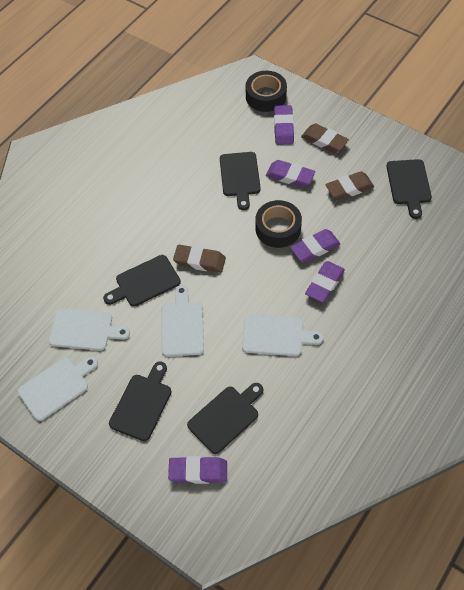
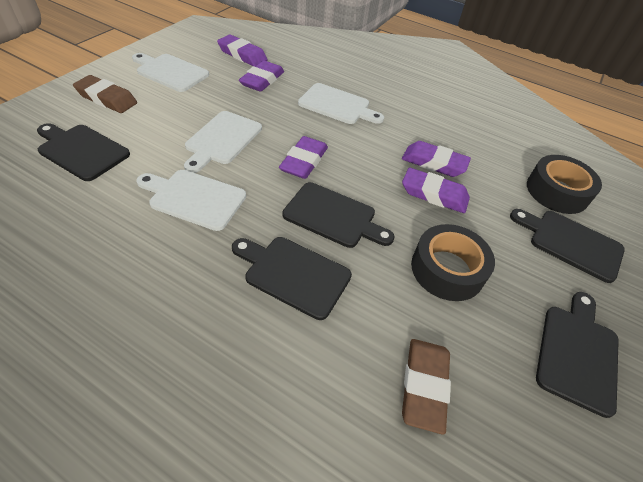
brown eraser: 3 -> 2

